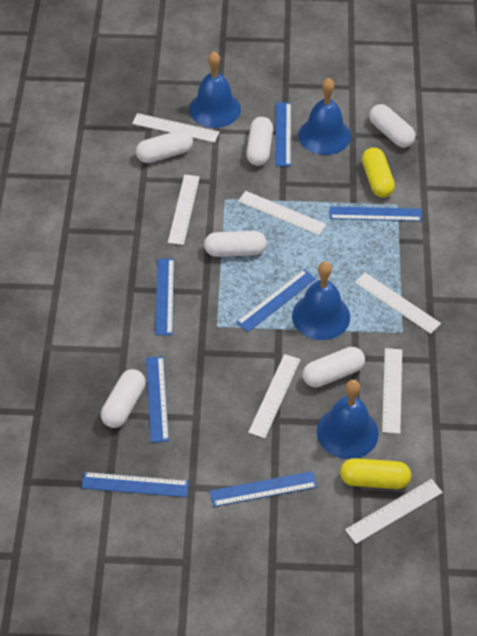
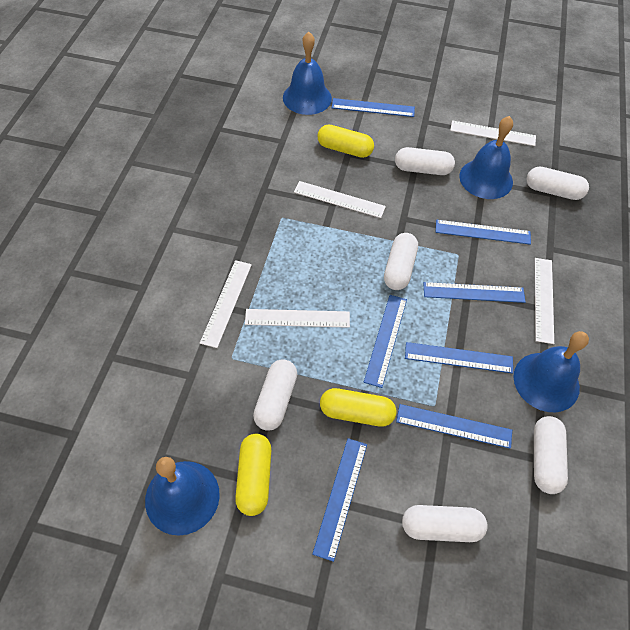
white ruler: 7 -> 5
yellow capsule: 2 -> 3

